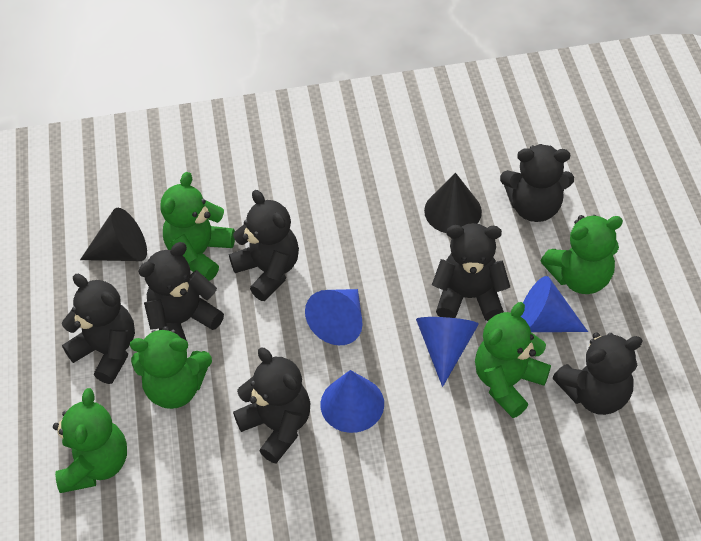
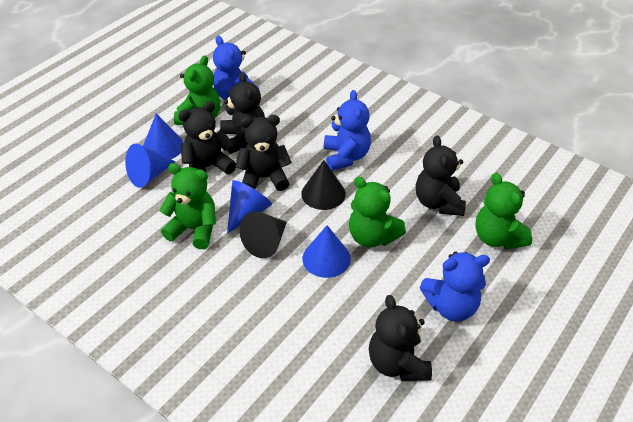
black teddy bear: 7 -> 5
blue teddy bear: 0 -> 3
green teddy bear: 5 -> 4

